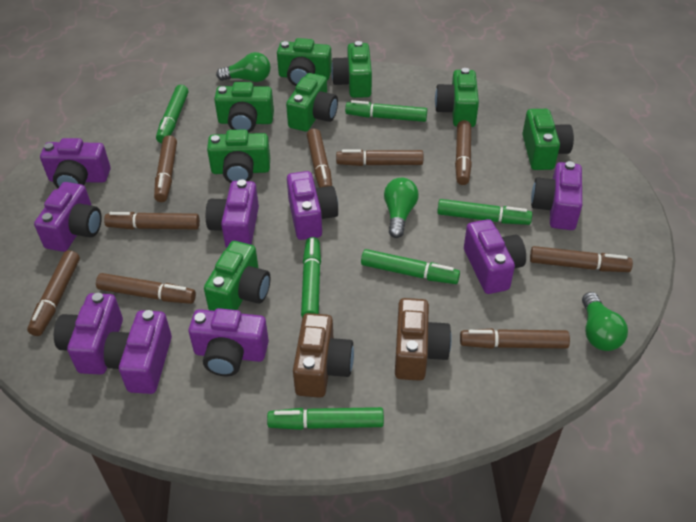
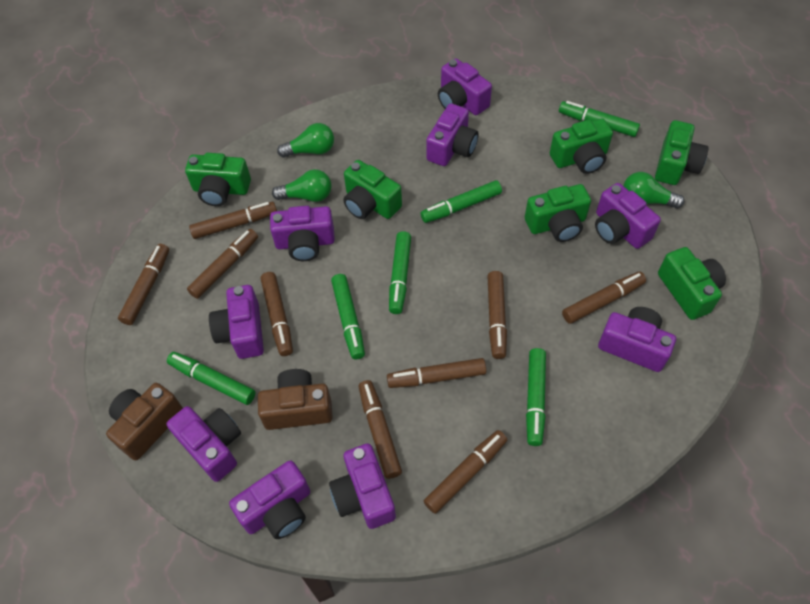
green camera: 8 -> 6

